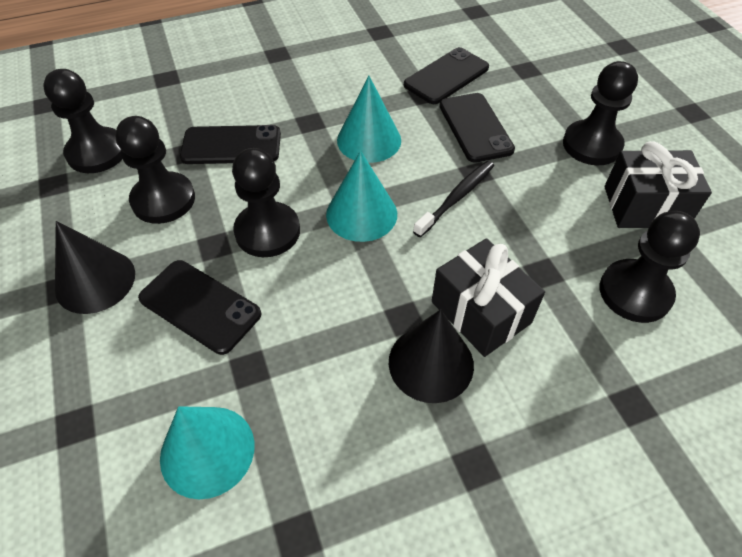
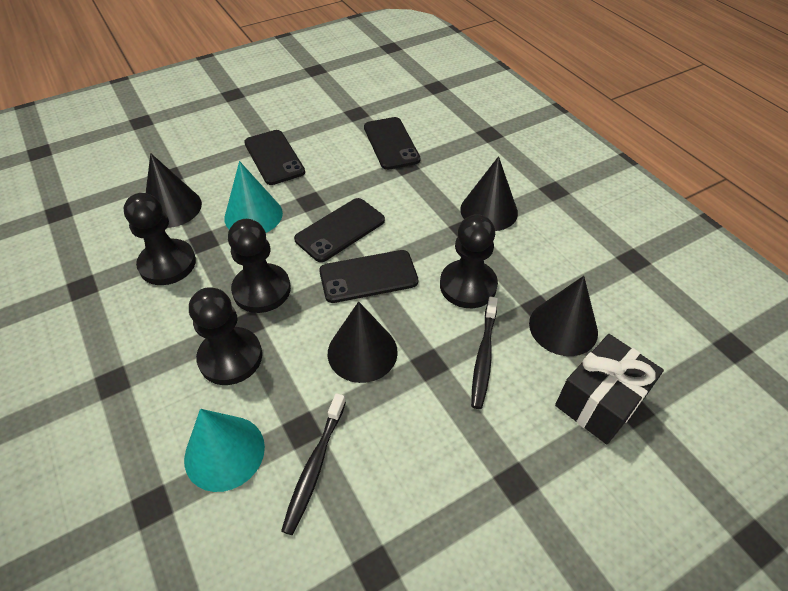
black cone: 2 -> 4
black gift: 2 -> 1
black pawn: 5 -> 4
black toothbrush: 1 -> 2
turquoise cone: 3 -> 2

